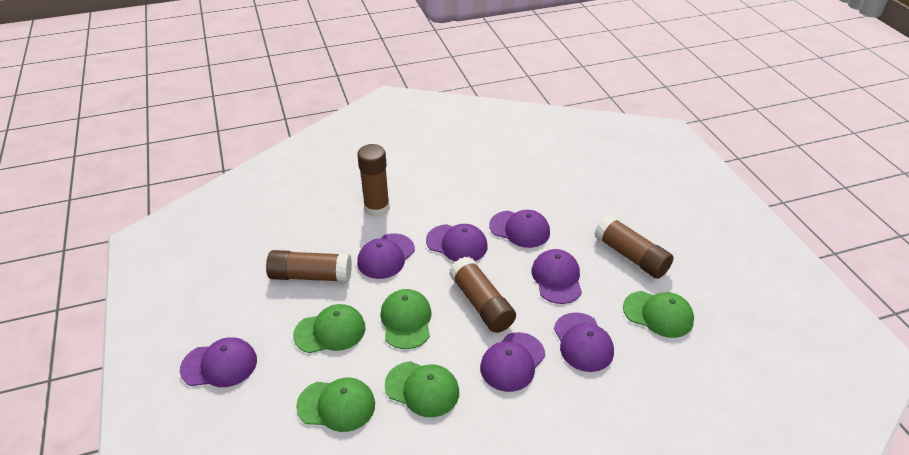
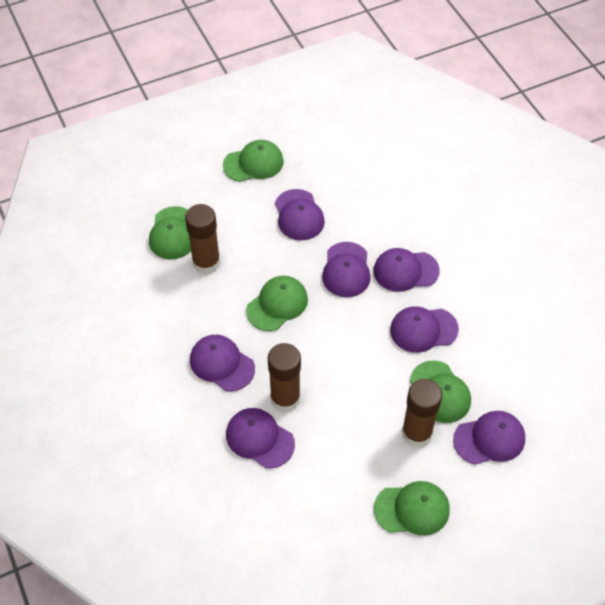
brown glue stick: 4 -> 3

